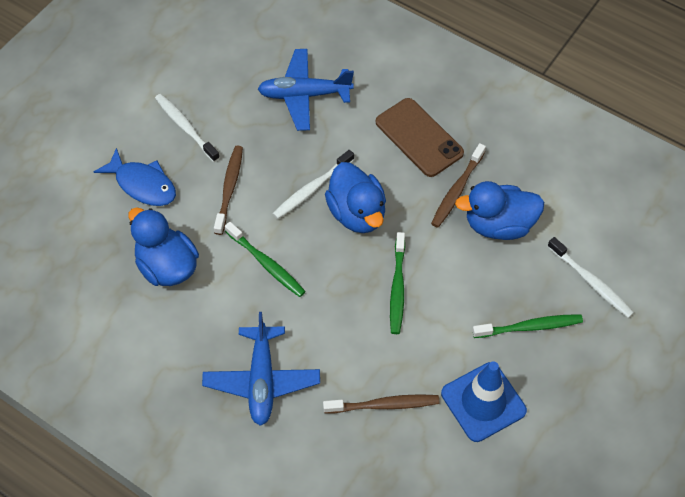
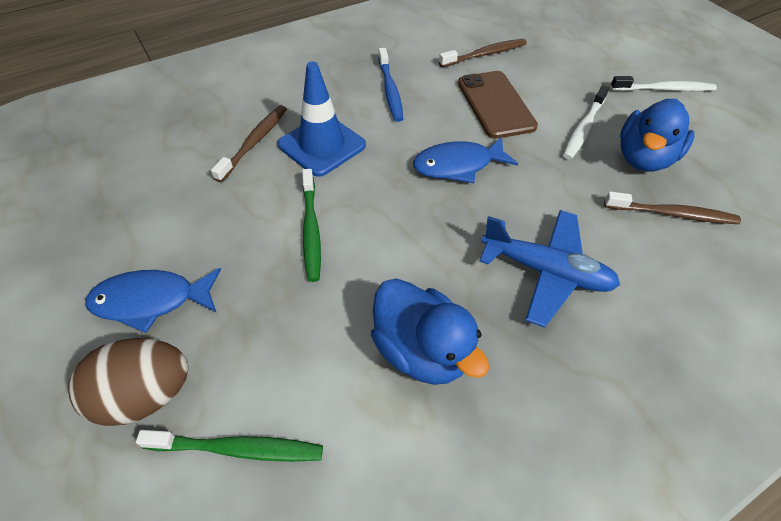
blue duck: 3 -> 2
blue fish: 1 -> 2
blue plane: 2 -> 1
blue toothbrush: 0 -> 1
brown egg: 0 -> 1
green toothbrush: 3 -> 2
white toothbrush: 3 -> 2

